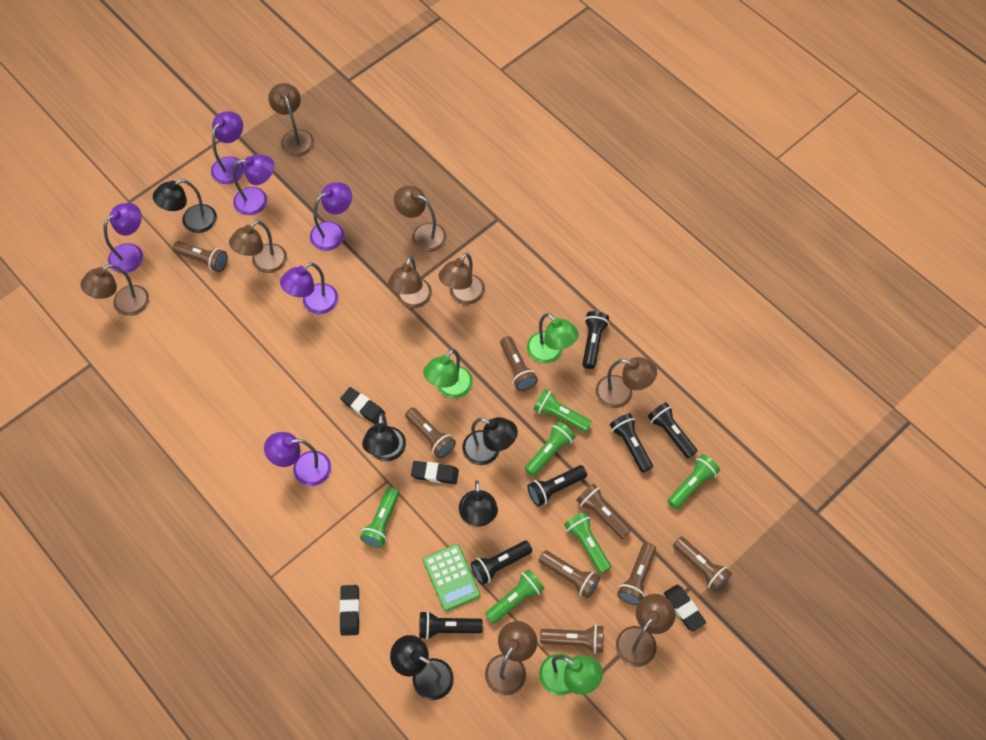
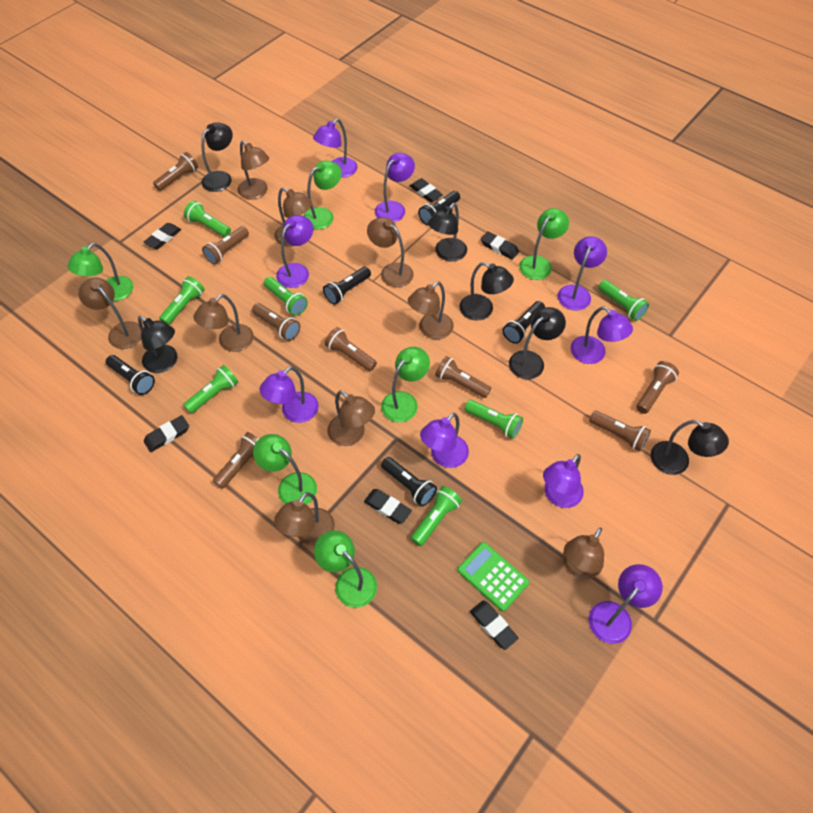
black eraser: 4 -> 6
black flashlight: 6 -> 5
black lamp: 5 -> 6
green flashlight: 6 -> 7
green lamp: 3 -> 6
purple lamp: 6 -> 9

